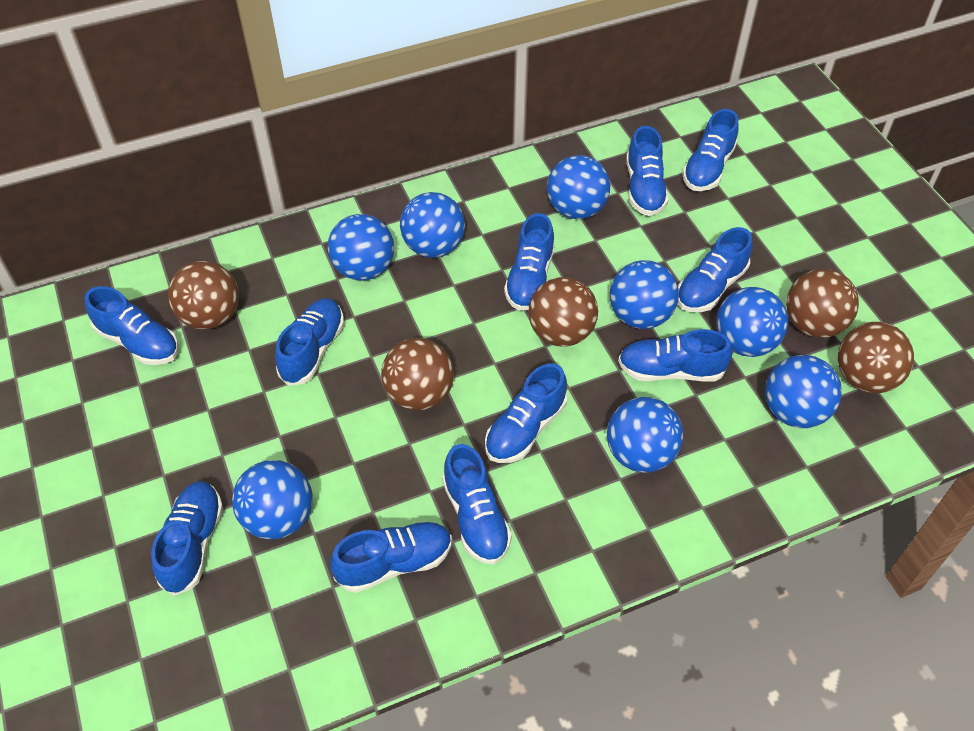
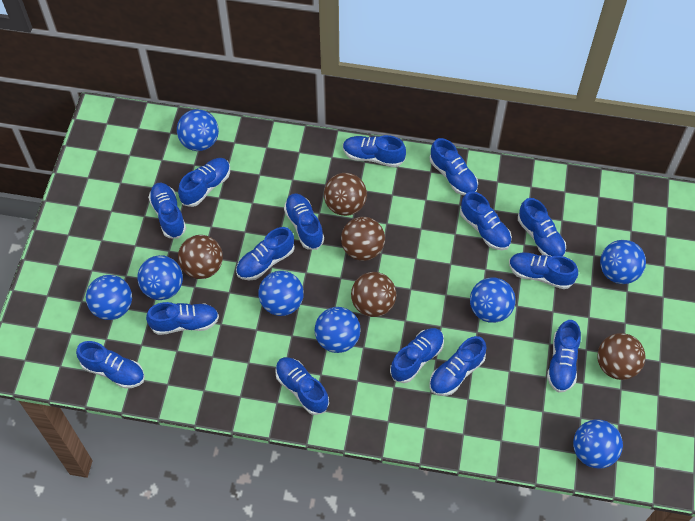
blue shoe: 11 -> 15

